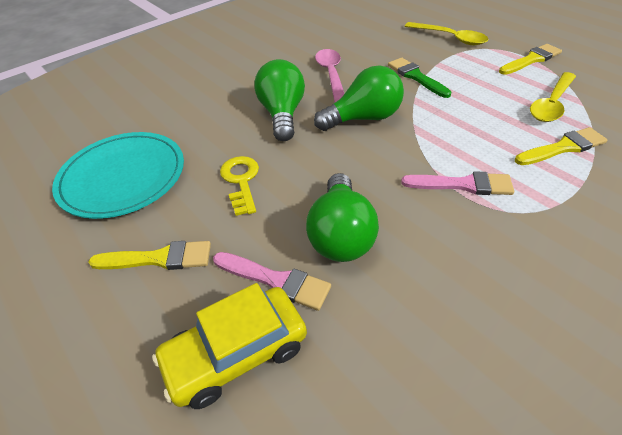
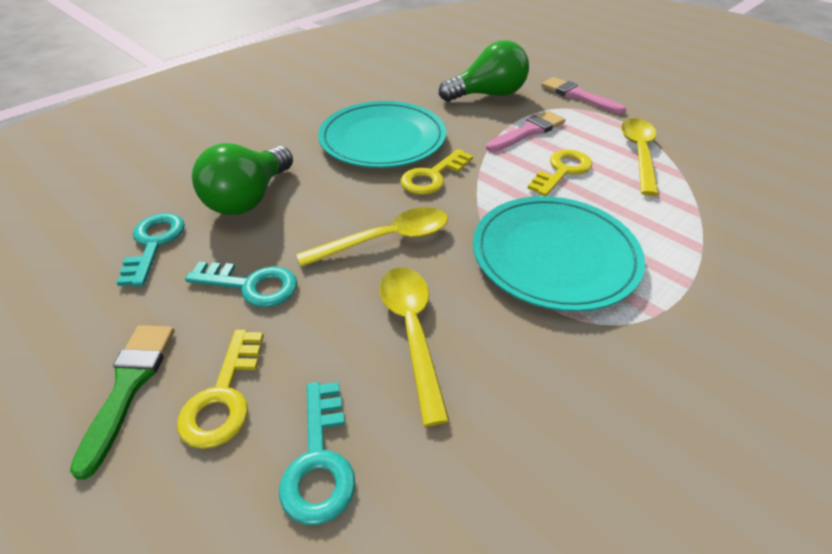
green light bulb: 3 -> 2
pink spoon: 1 -> 0
turquoise key: 0 -> 3
turquoise plate: 1 -> 2
yellow brush: 3 -> 0
yellow car: 1 -> 0
yellow key: 1 -> 3
yellow spoon: 2 -> 3

